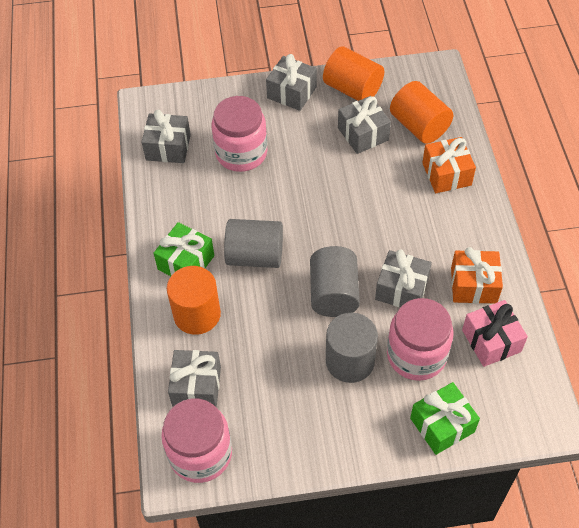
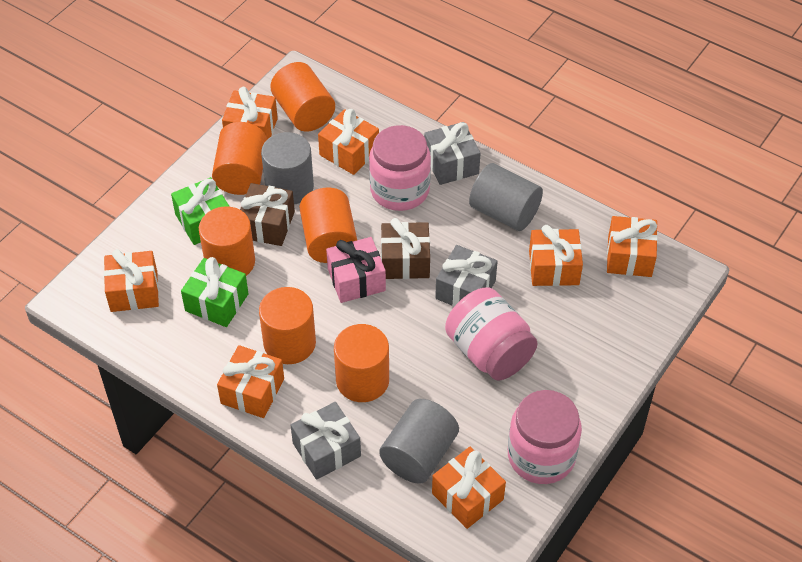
brown gift: 0 -> 2
grey gift: 5 -> 3
orange cylinder: 3 -> 6
orange gift: 2 -> 7

